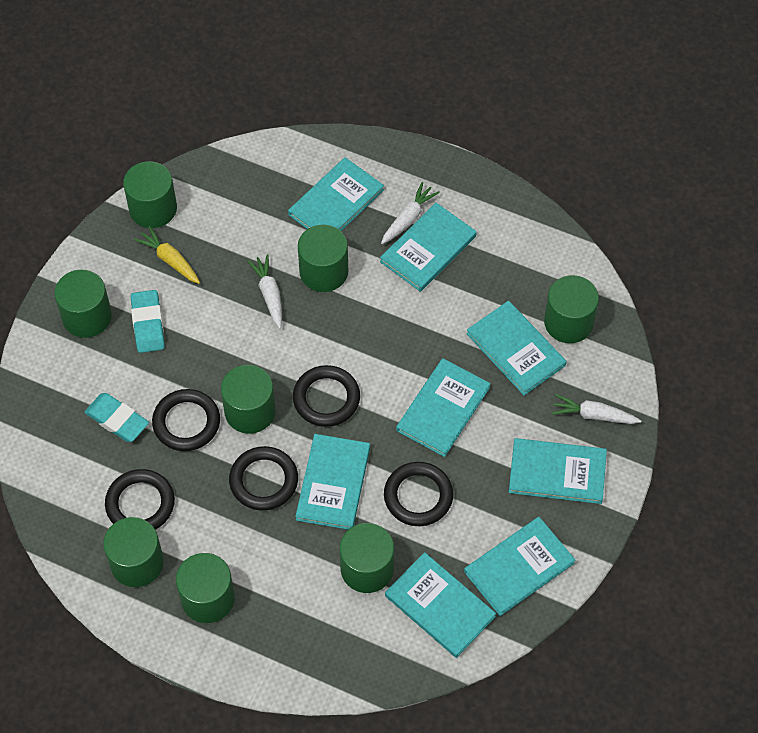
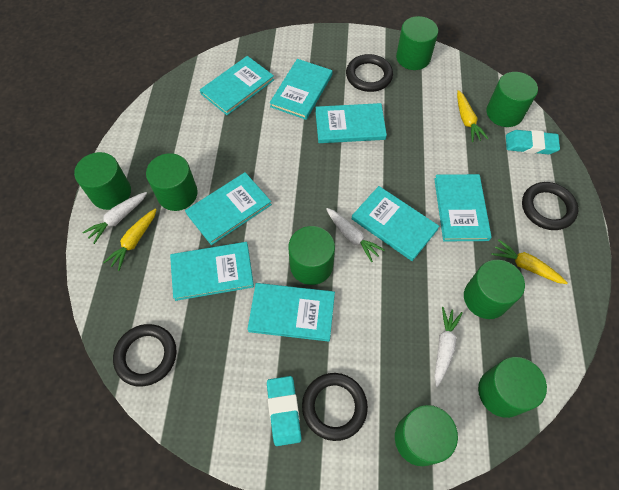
black ring: 5 -> 4
yellow carrot: 1 -> 3

